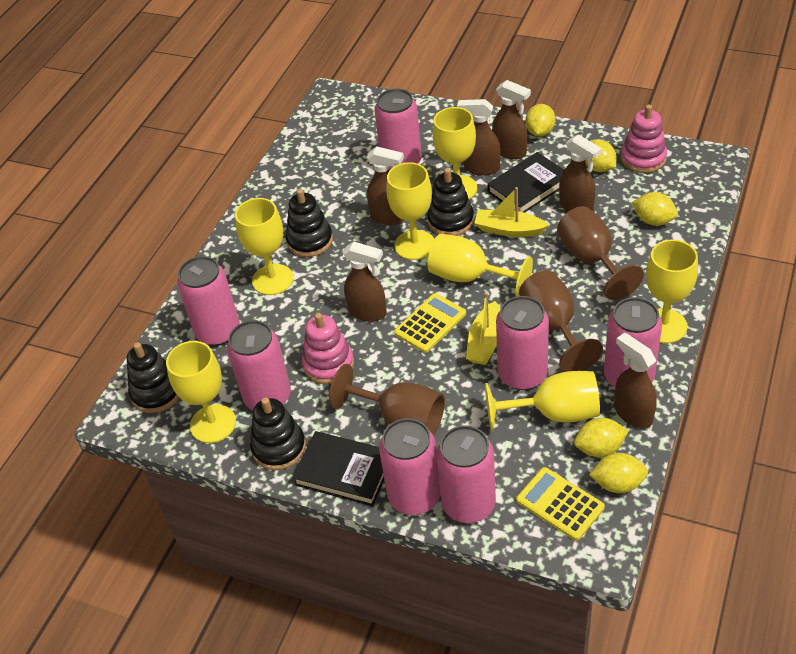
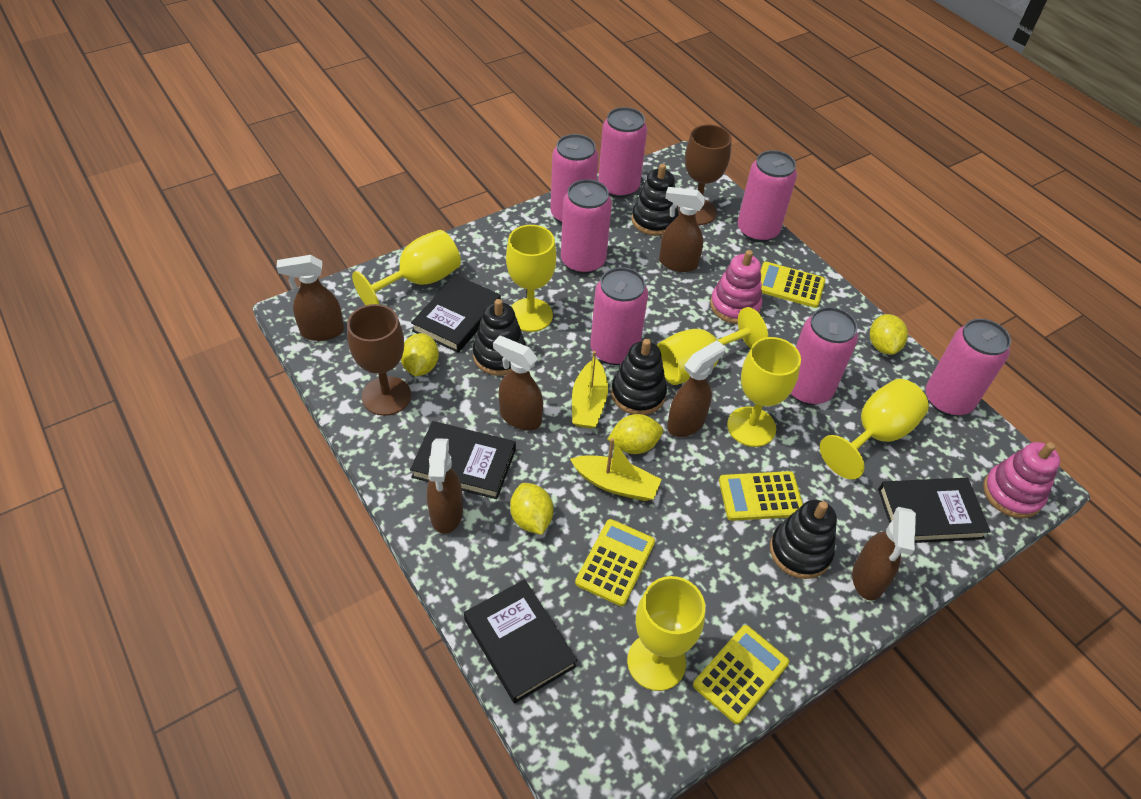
black book: 2 -> 4
brown goblet: 3 -> 2
yellow calculator: 2 -> 4
yellow goblet: 7 -> 6
yellow lemon: 5 -> 4

